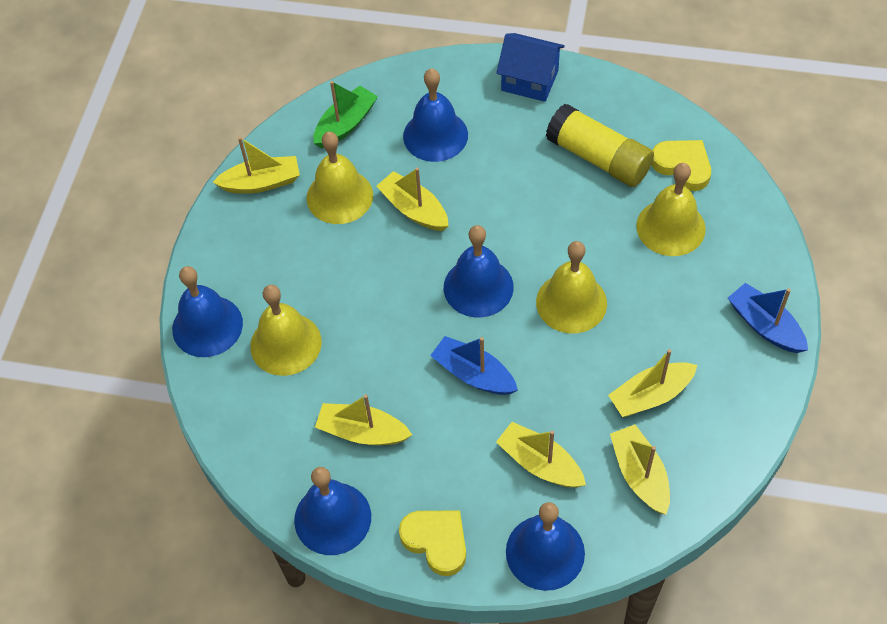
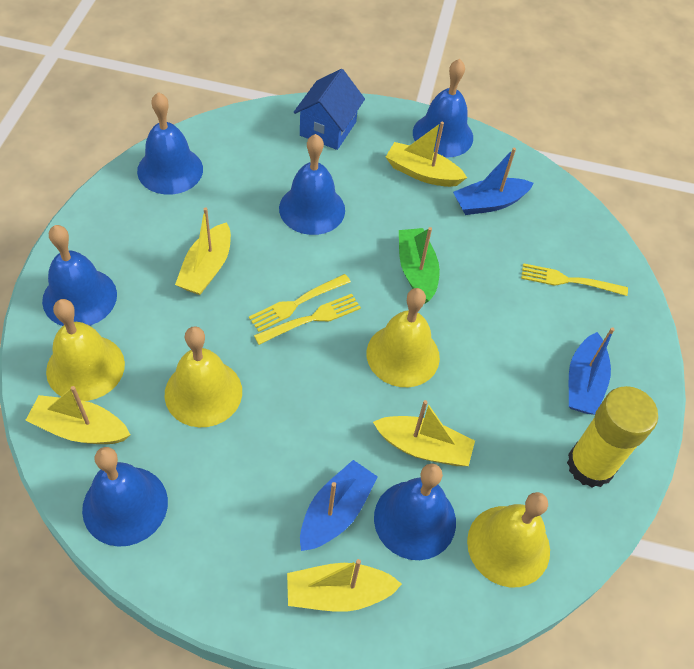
blue bell: 5 -> 6
blue boat: 2 -> 3
yellow boat: 6 -> 5
yellow fork: 0 -> 3
yellow heart: 2 -> 0

